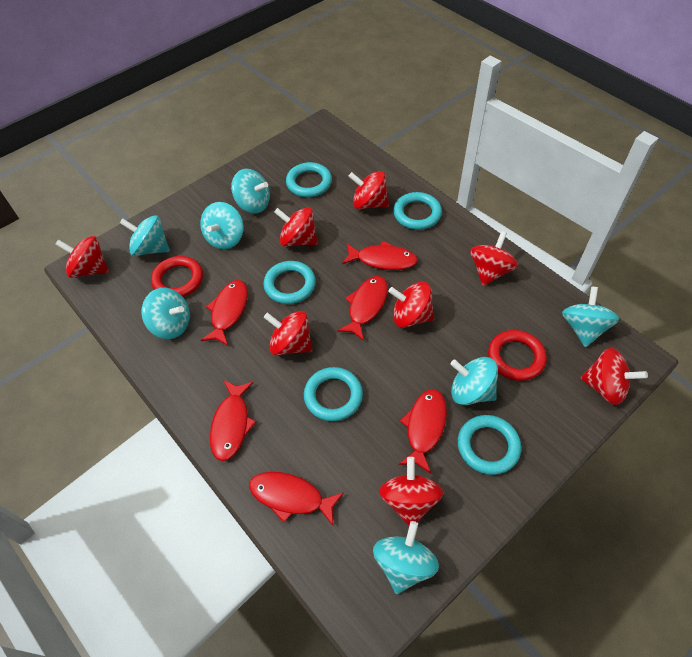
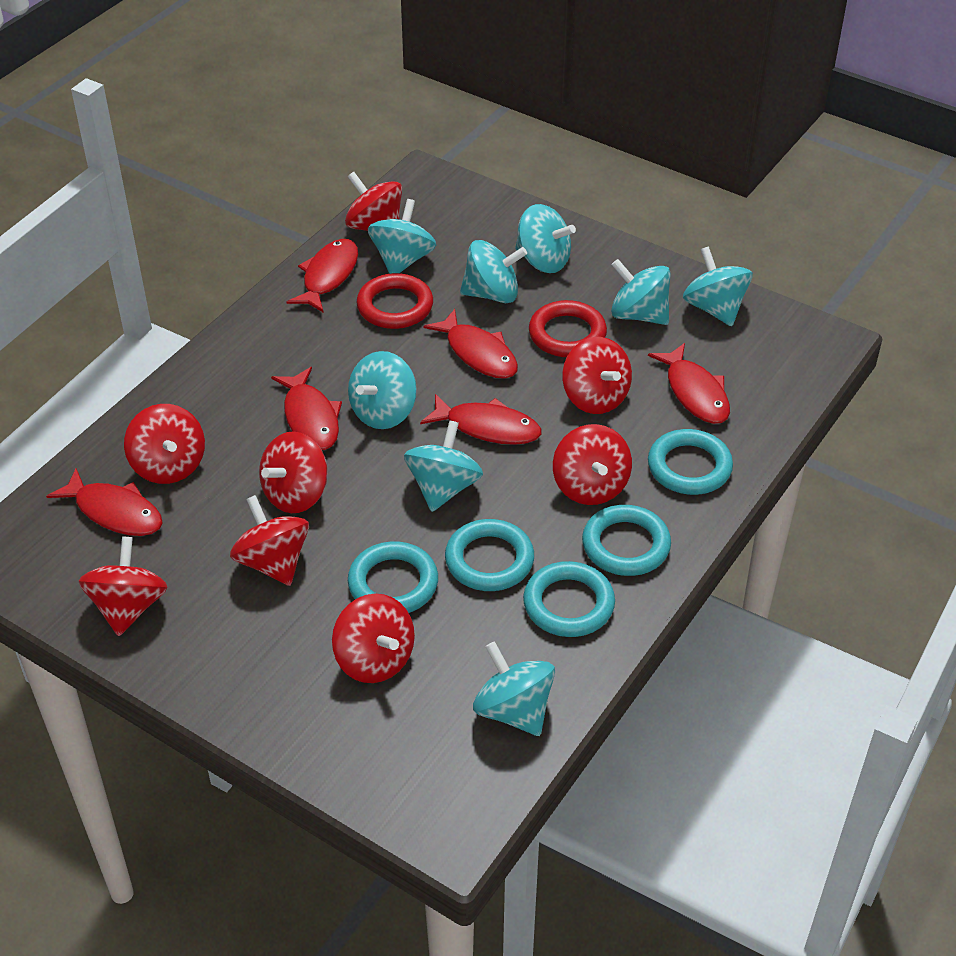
turquoise spinning top: 7 -> 8

